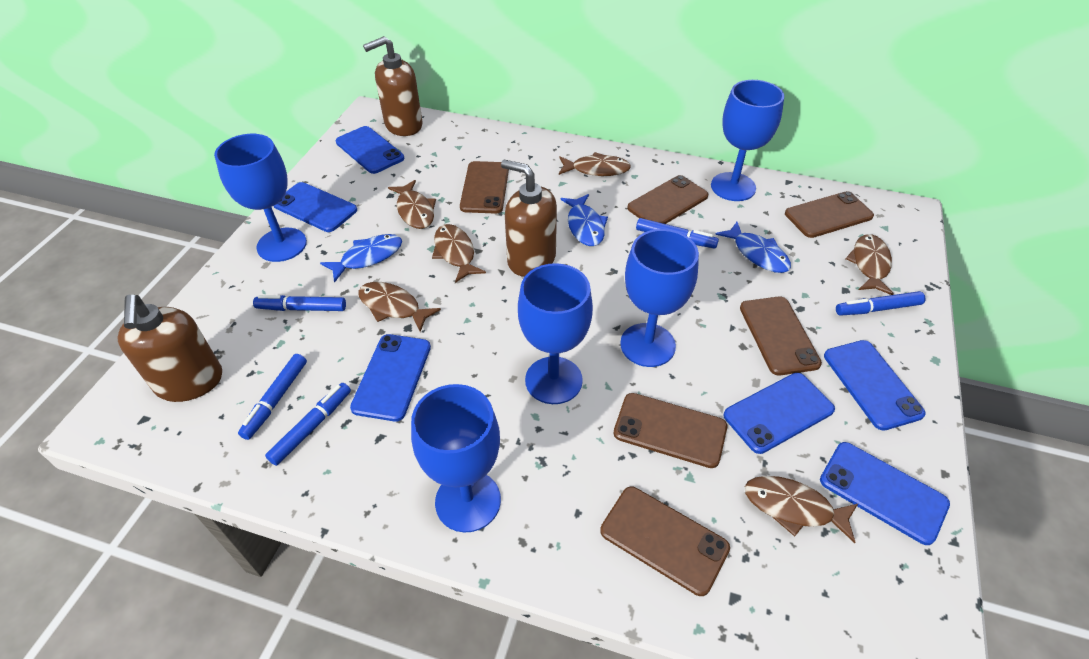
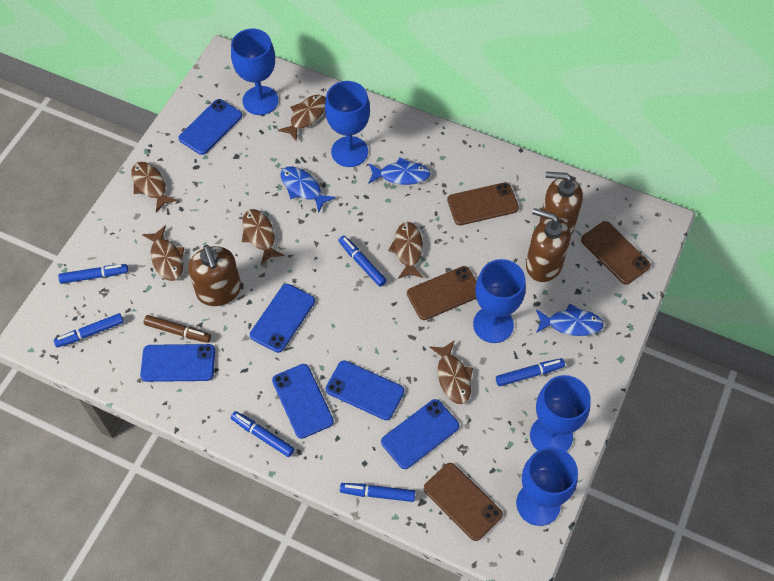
blue marker: 5 -> 6
brown marker: 0 -> 1
brown phone: 6 -> 4

